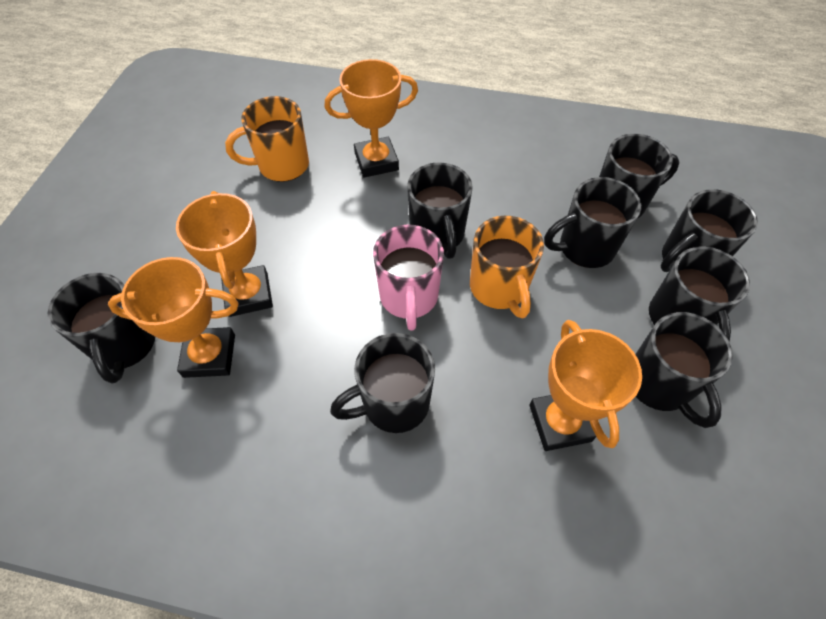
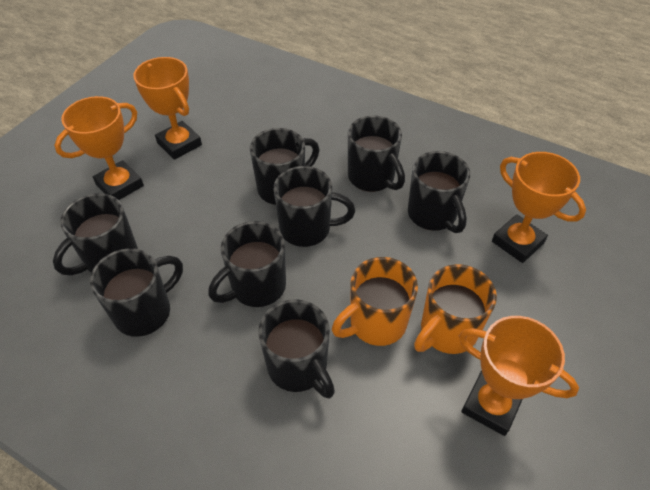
pink mug: 1 -> 0

